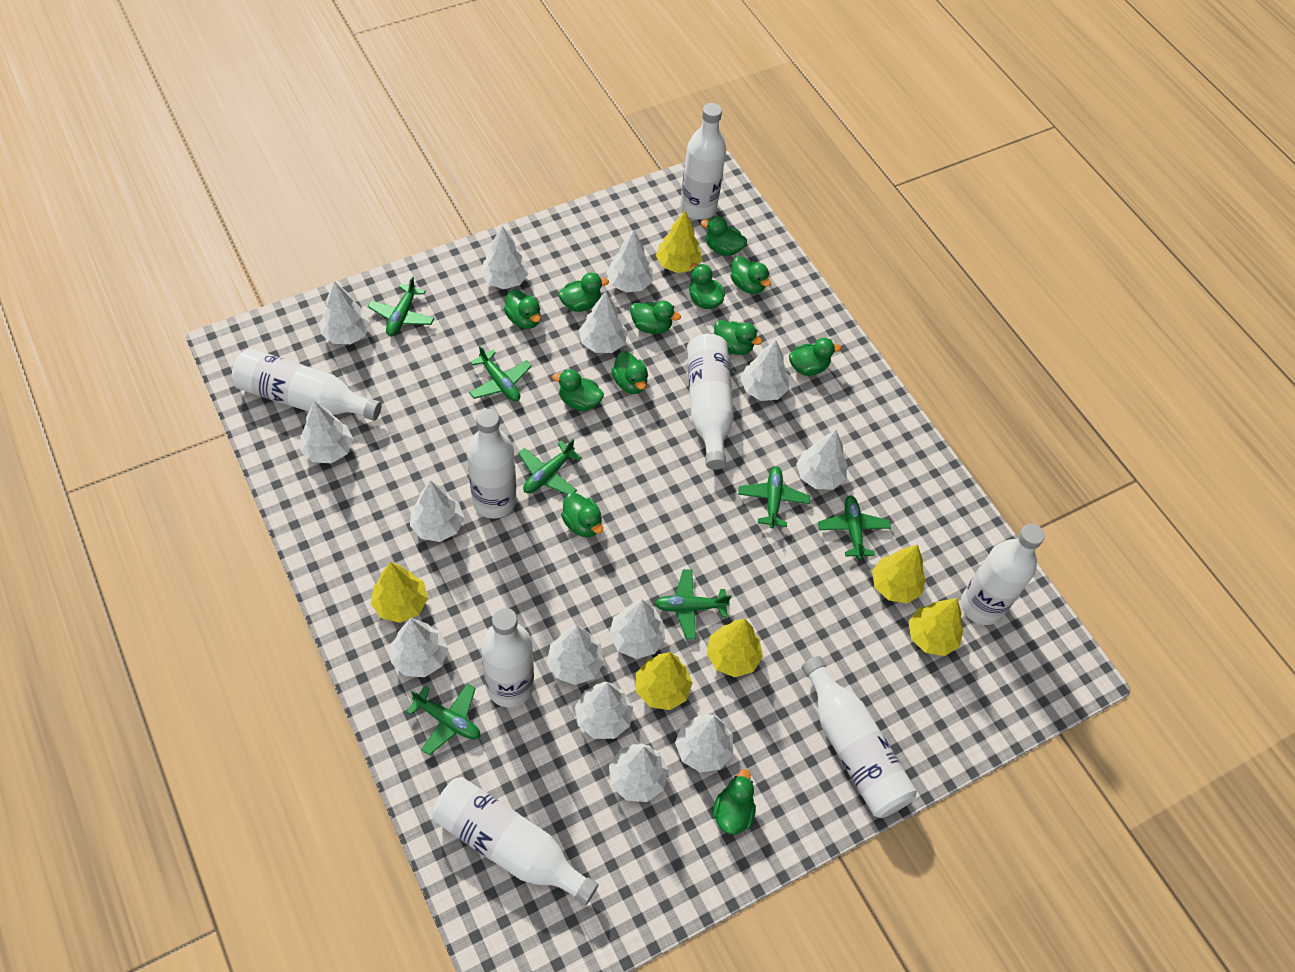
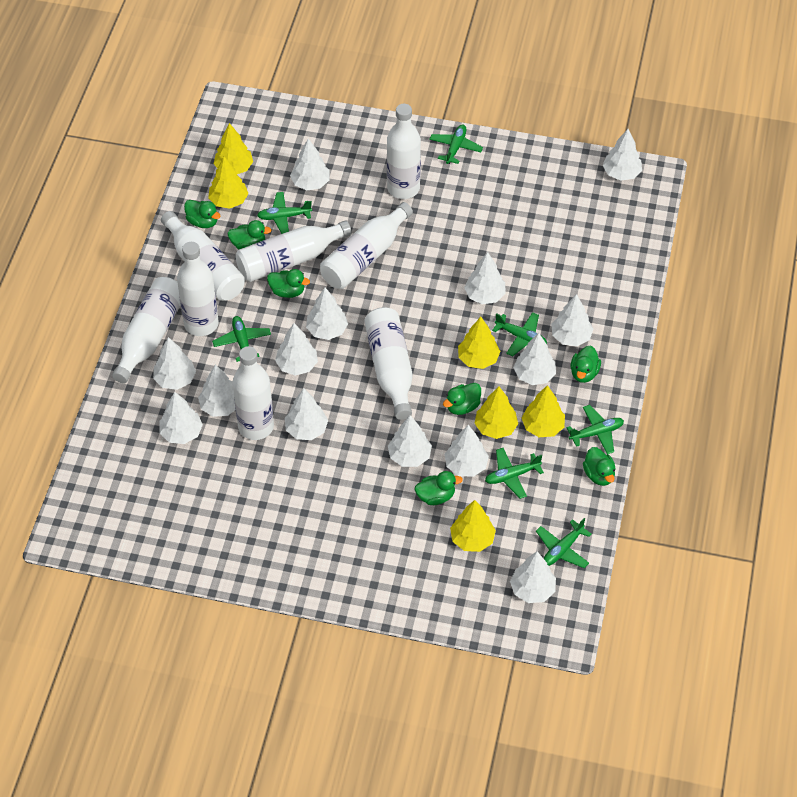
green duck: 12 -> 7

